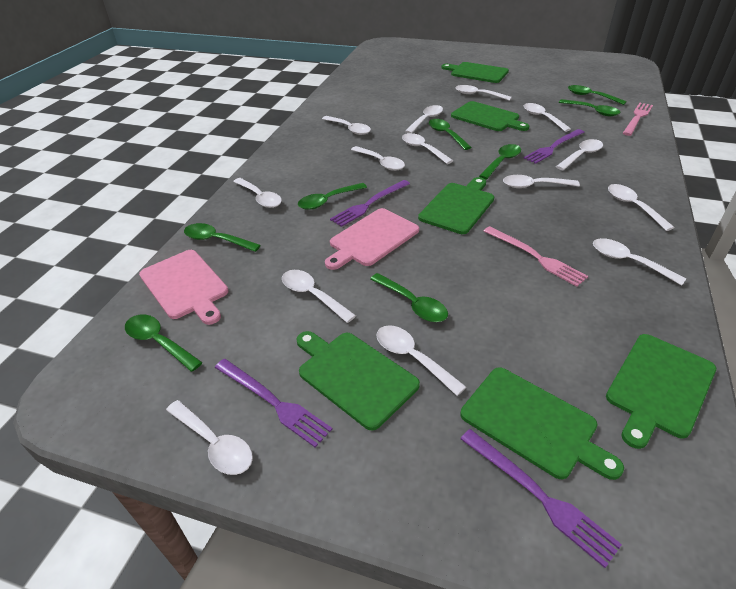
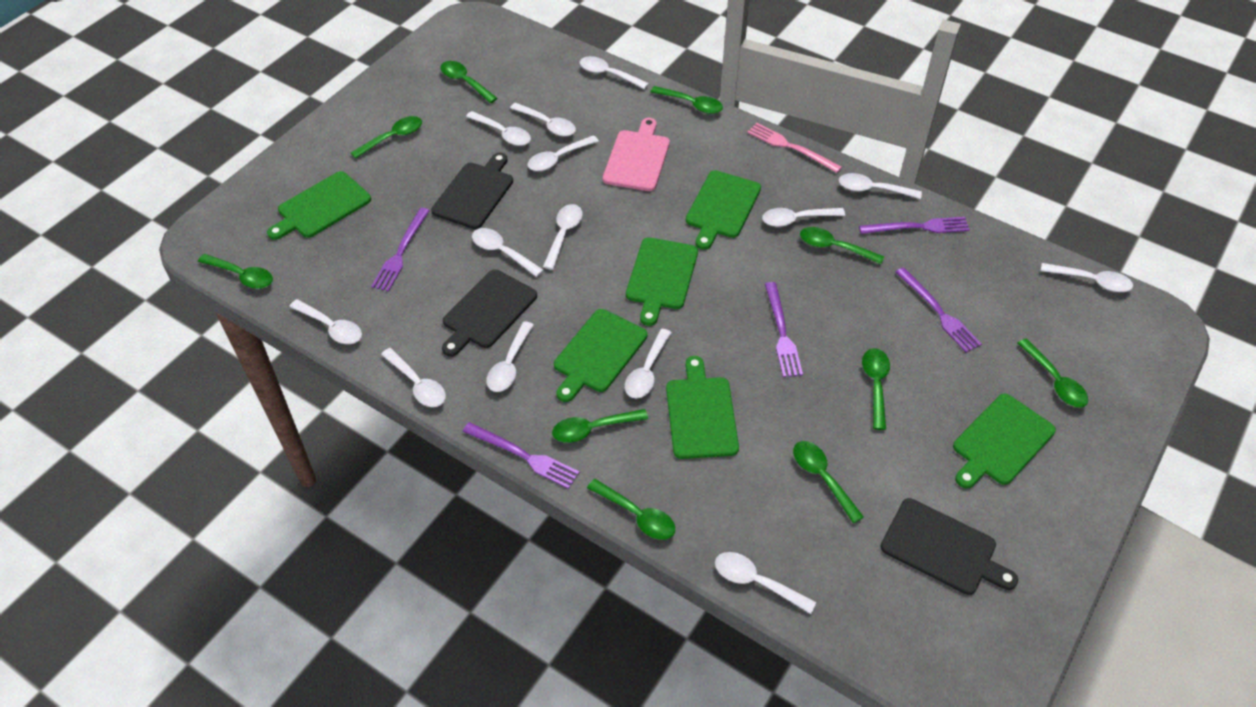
black cutting board: 0 -> 3
green spoon: 8 -> 10
pink cutting board: 2 -> 1
pink fork: 2 -> 1
purple fork: 4 -> 5

